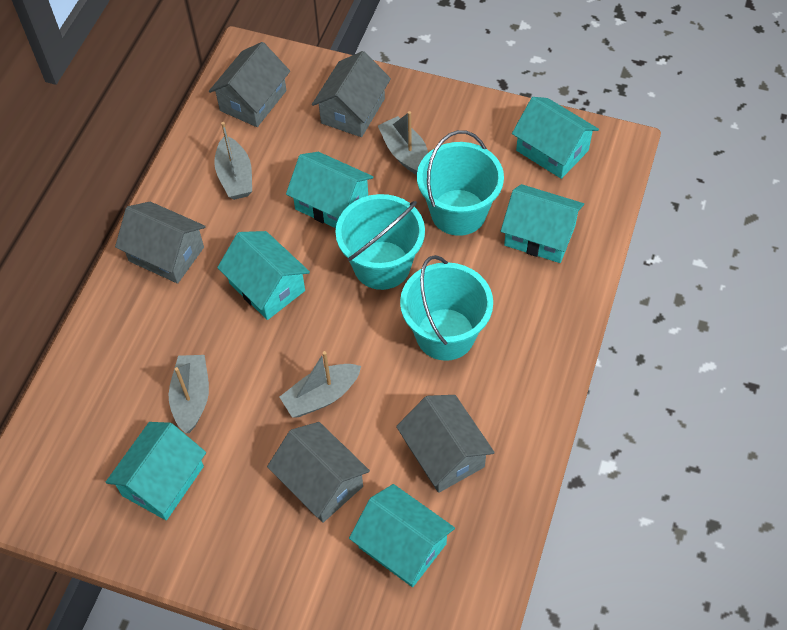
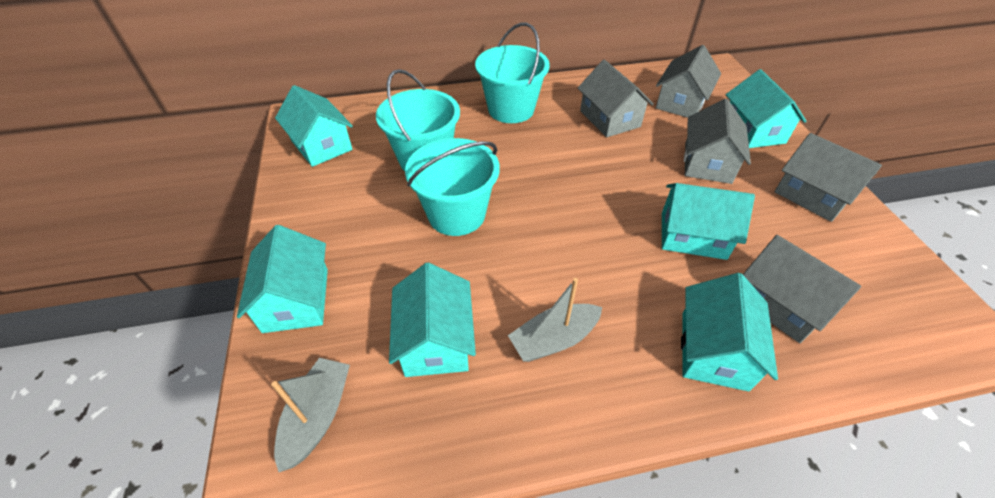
grey boat: 4 -> 2

